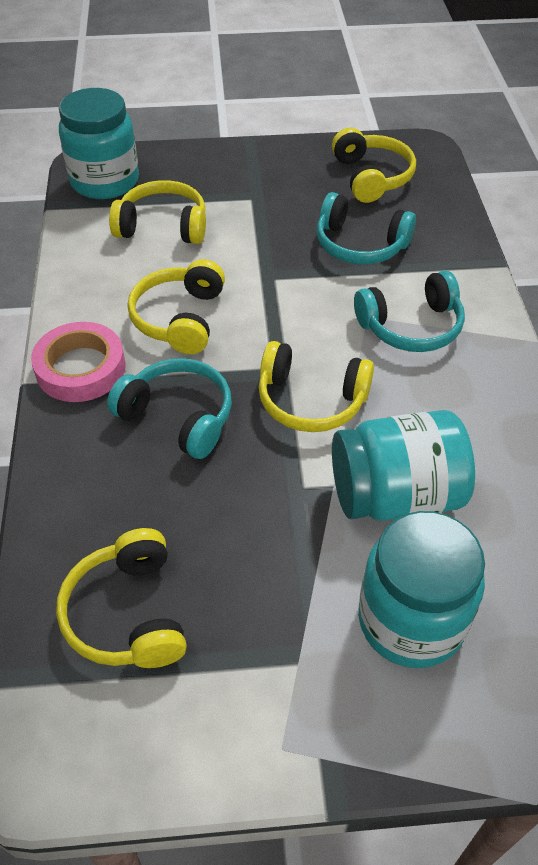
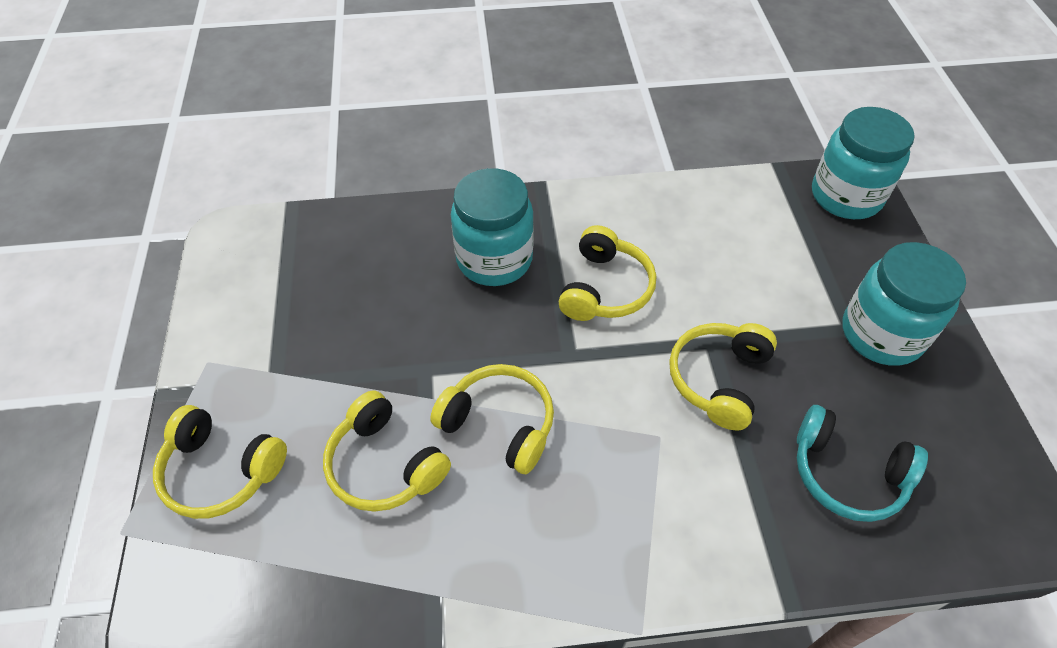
pink tape: 1 -> 0
turquoise headphones: 3 -> 1

